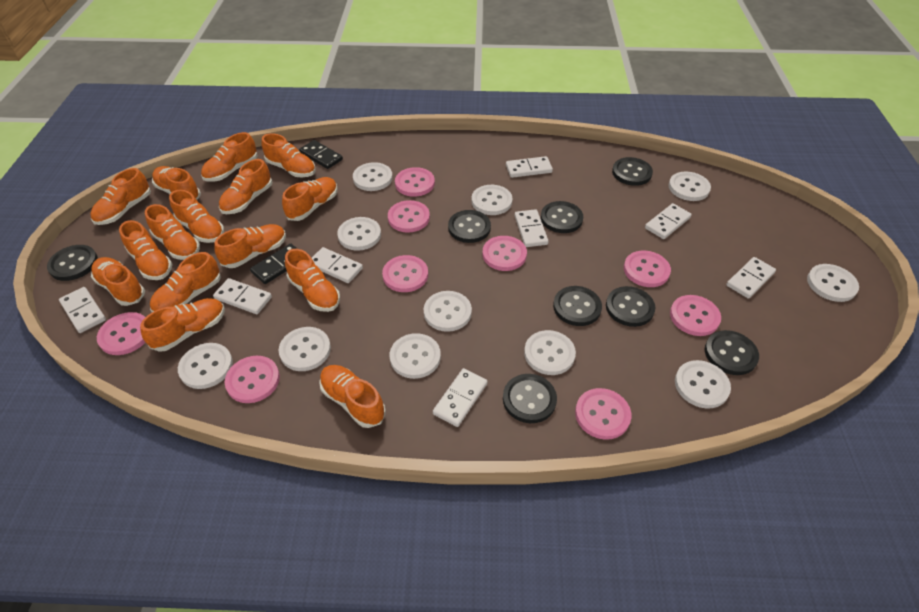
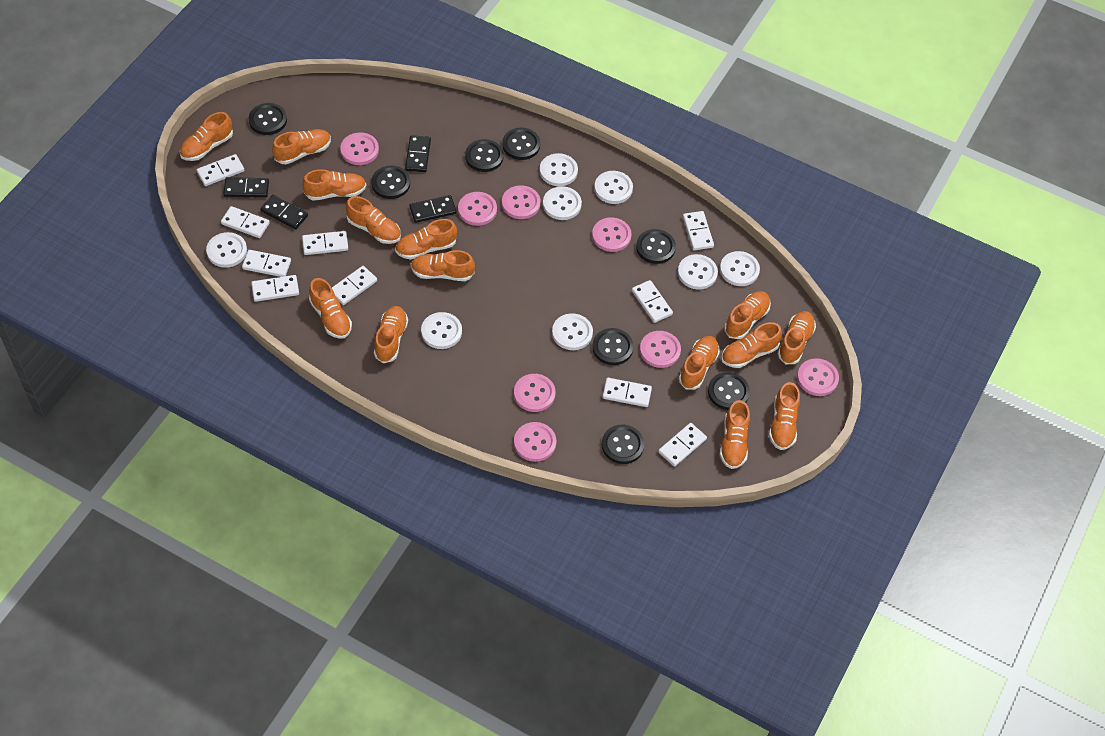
black domino: 2 -> 4
orange shoe: 15 -> 14
pink button: 9 -> 8
white button: 11 -> 8
white domino: 8 -> 10

